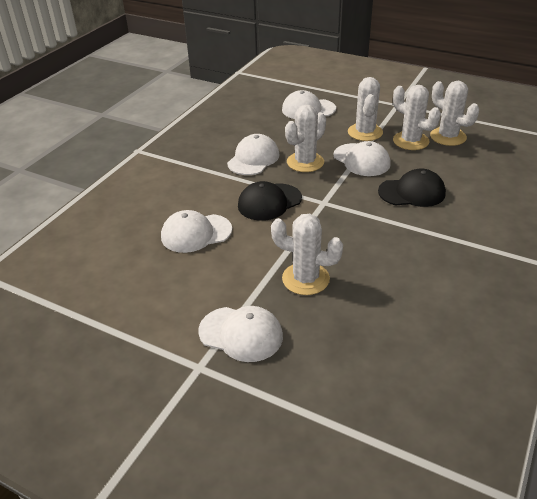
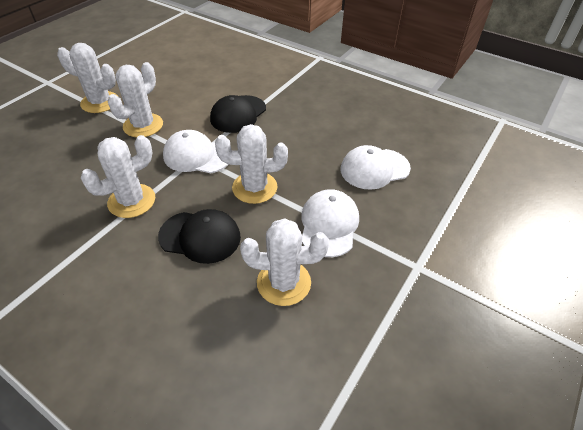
white cap: 5 -> 3

